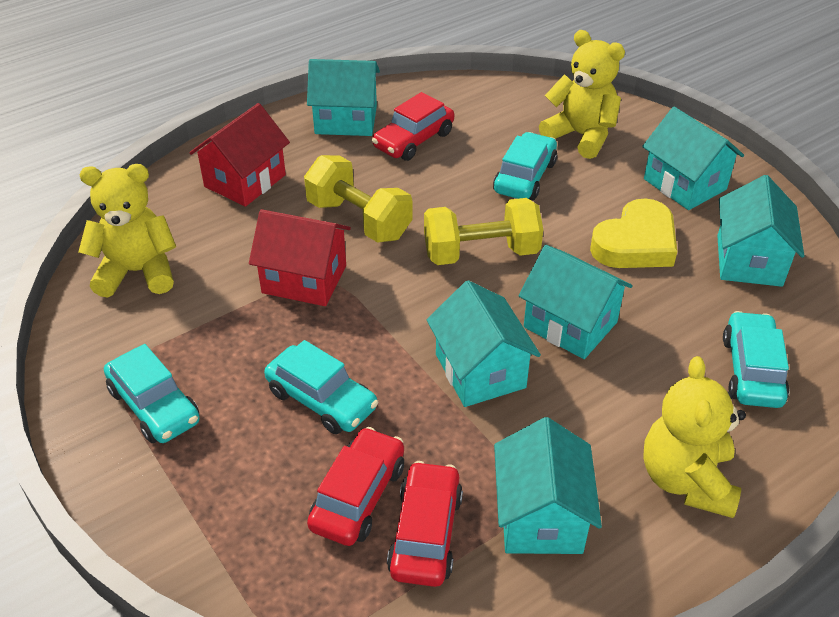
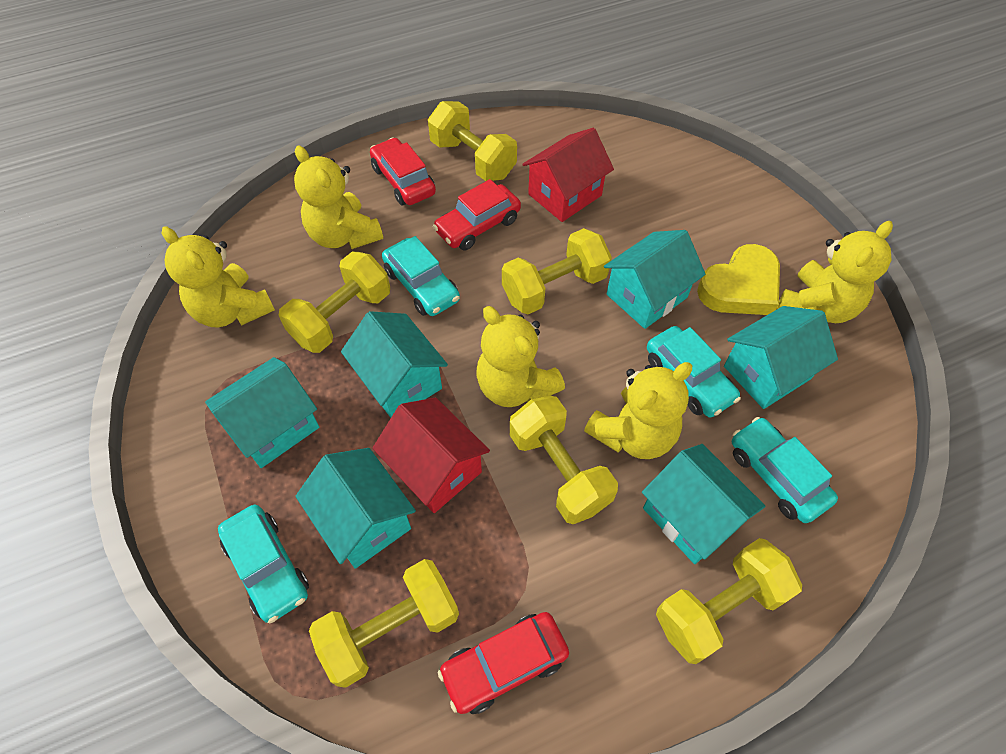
yellow dumbbell: 2 -> 6
yellow teddy bear: 3 -> 5

